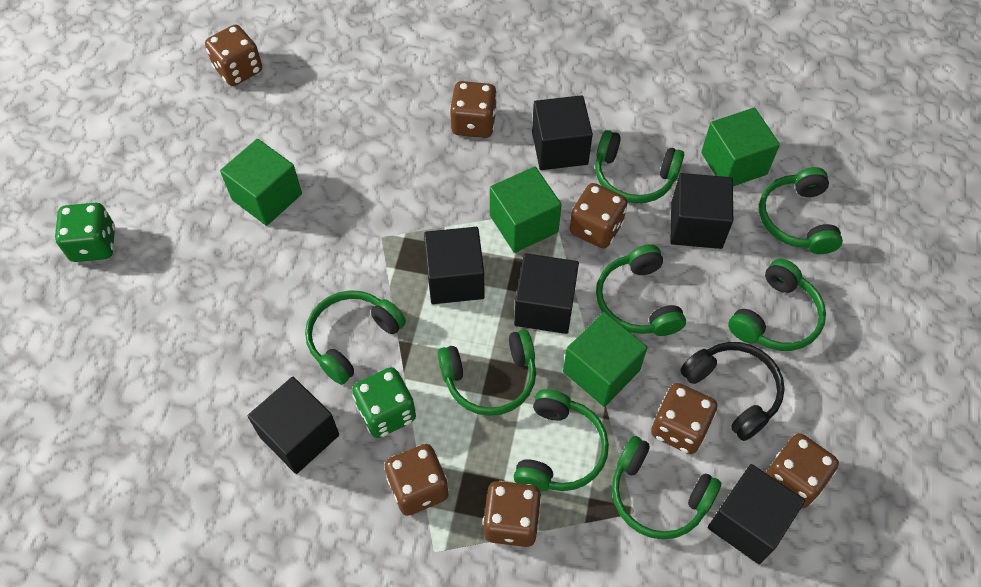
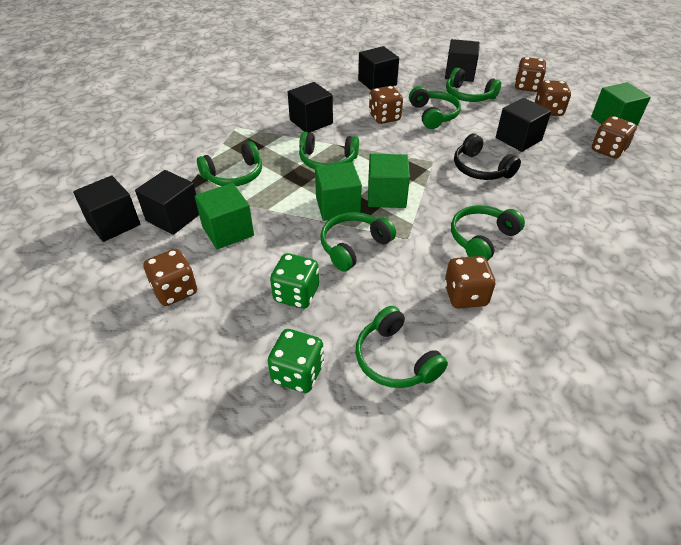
brown dice: 7 -> 6
green headphones: 8 -> 7

